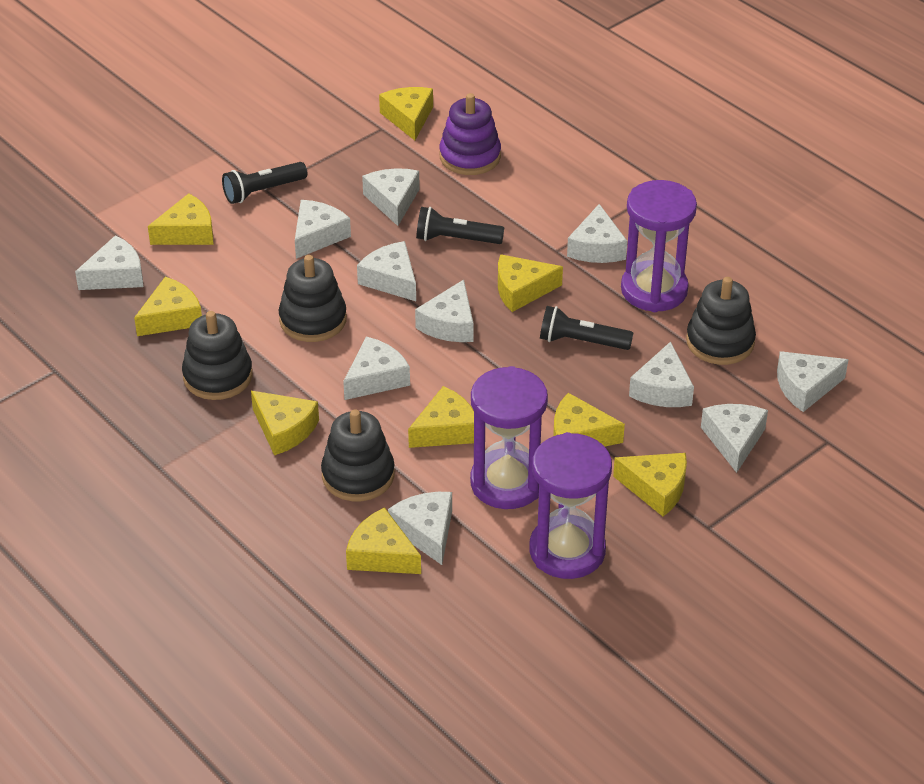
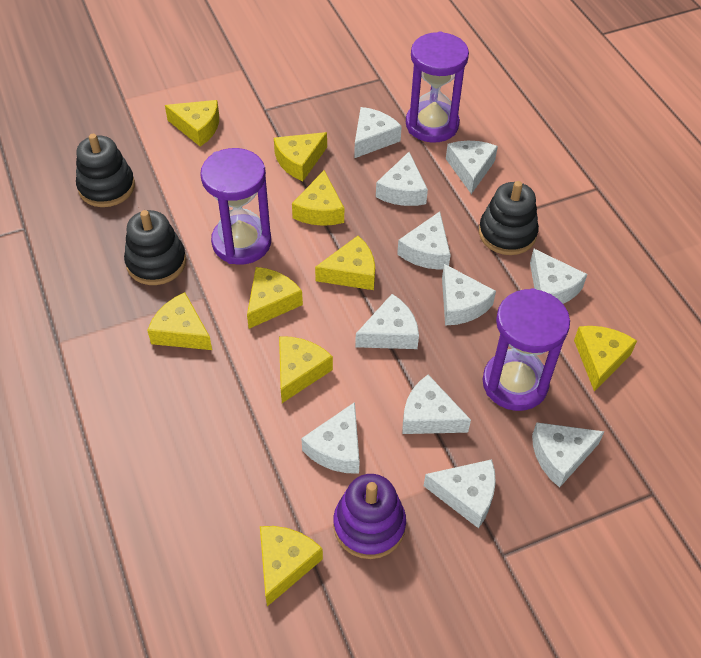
black flashlight: 3 -> 0
black stacking toy: 4 -> 3

